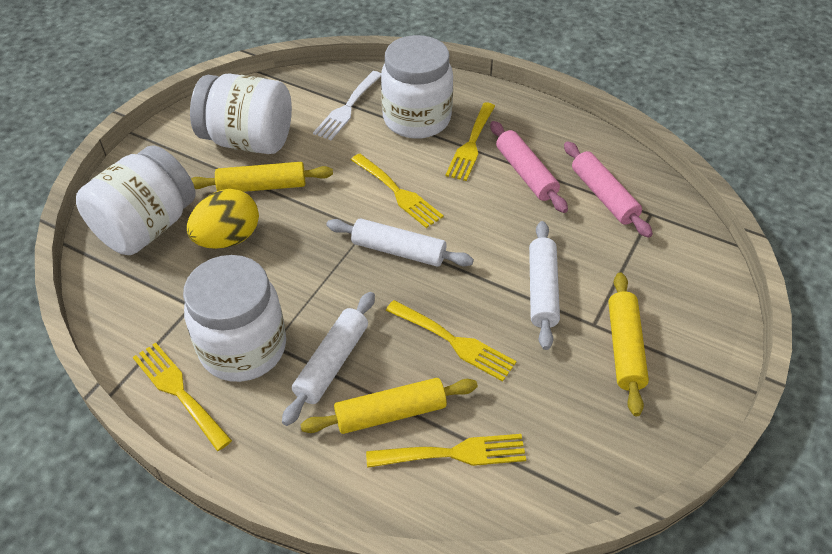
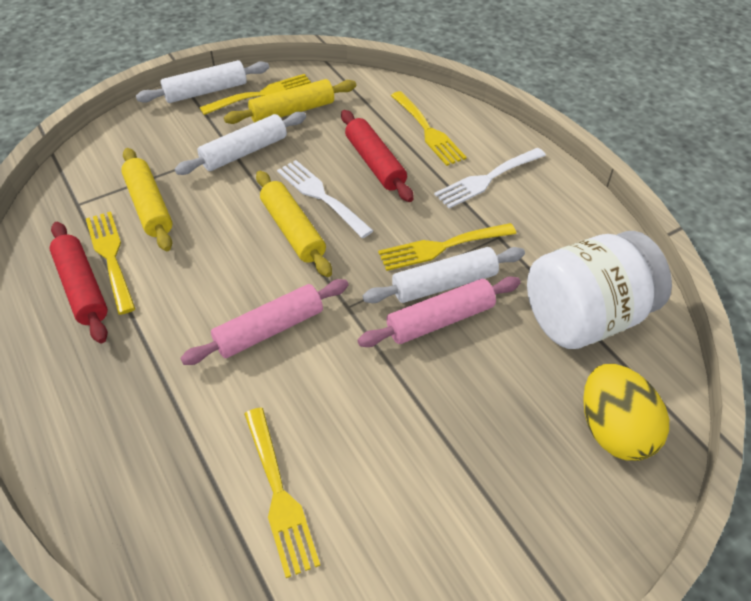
red rolling pin: 0 -> 2
white fork: 1 -> 2
white jar: 4 -> 1

